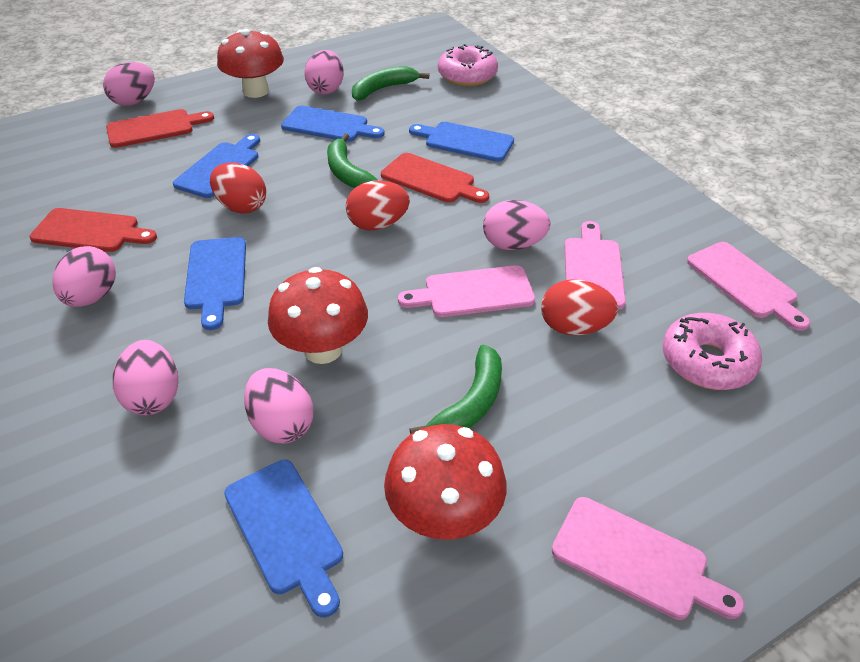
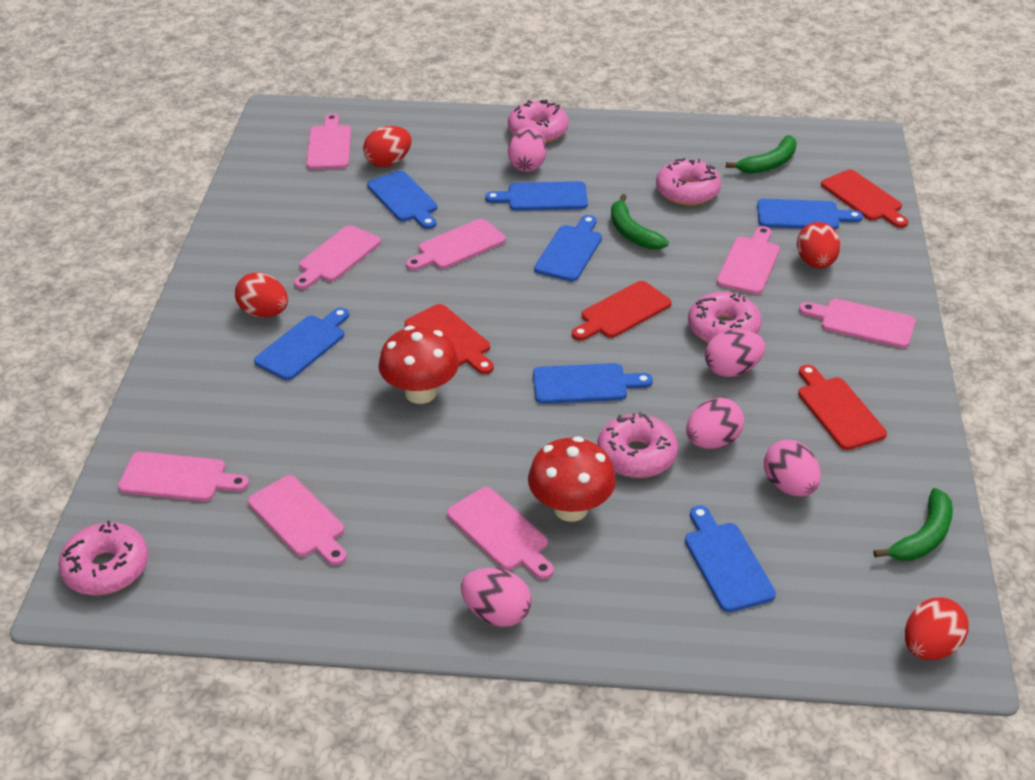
blue cutting board: 5 -> 7
pink cutting board: 4 -> 8
pink donut: 2 -> 5
pink egg: 6 -> 5
red cutting board: 3 -> 4
red egg: 3 -> 4
red mushroom: 3 -> 2

